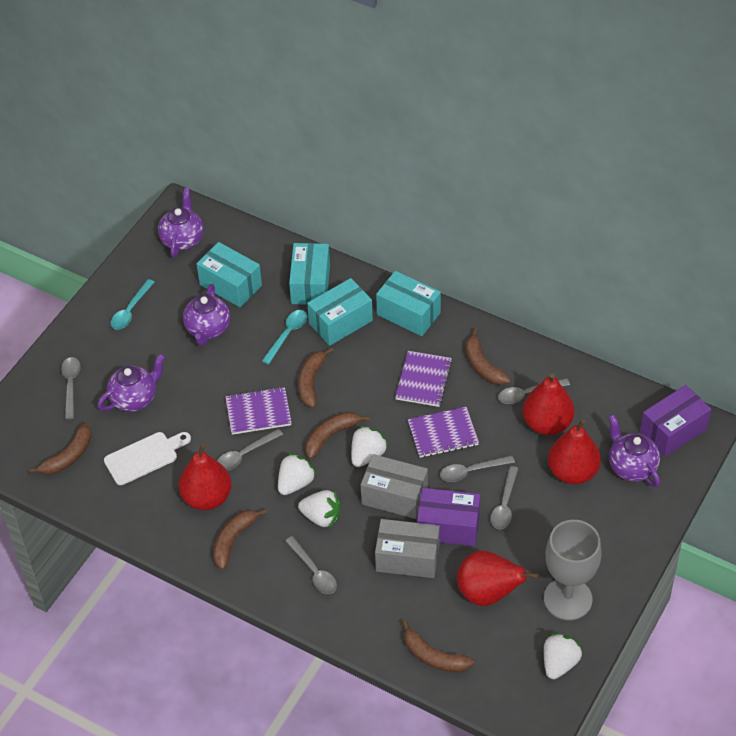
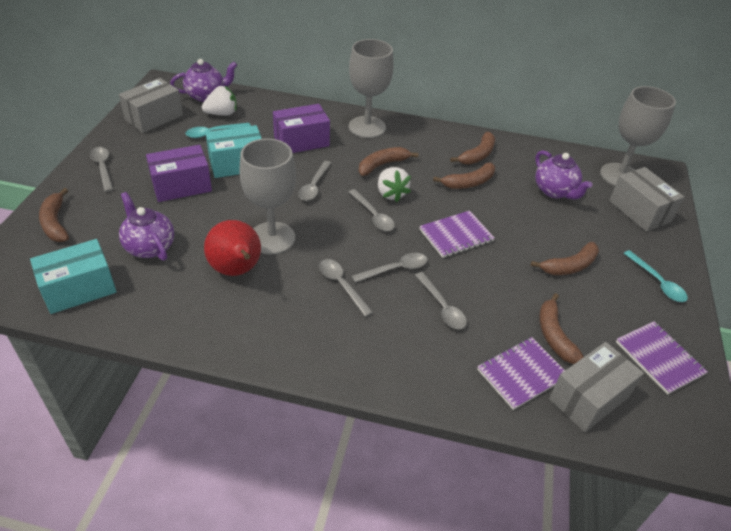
grey box: 2 -> 3
grey goblet: 1 -> 3
purple teapot: 4 -> 3
red pear: 4 -> 1
turquoise box: 4 -> 2
white cutting board: 1 -> 0
white strawberry: 4 -> 2

